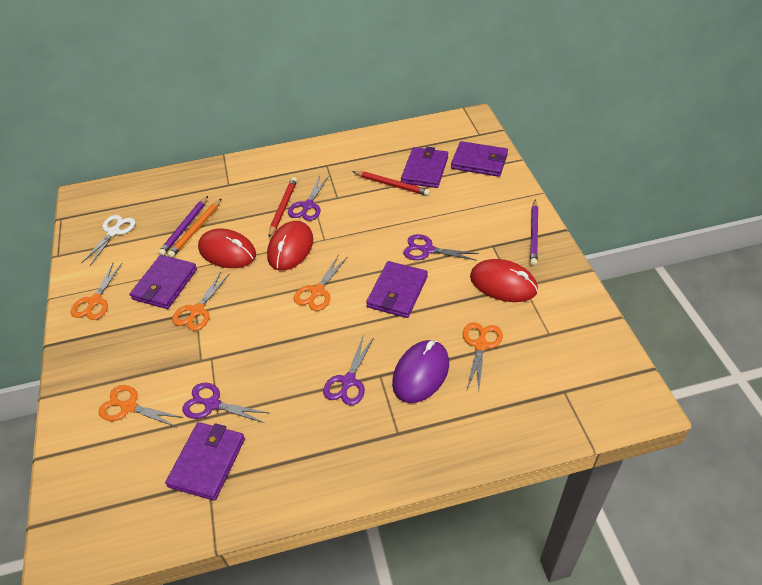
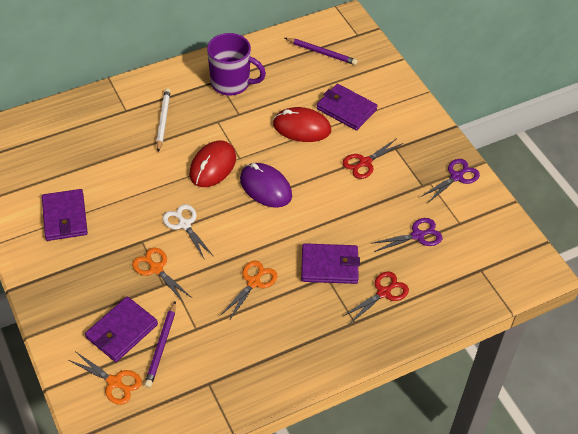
orange pencil: 1 -> 0
orange scissors: 5 -> 3
purple mug: 0 -> 1
purple scissors: 4 -> 2
purple wallet: 5 -> 4
red mouse: 3 -> 2
red pencil: 2 -> 0
red scissors: 0 -> 2
white pencil: 0 -> 1

